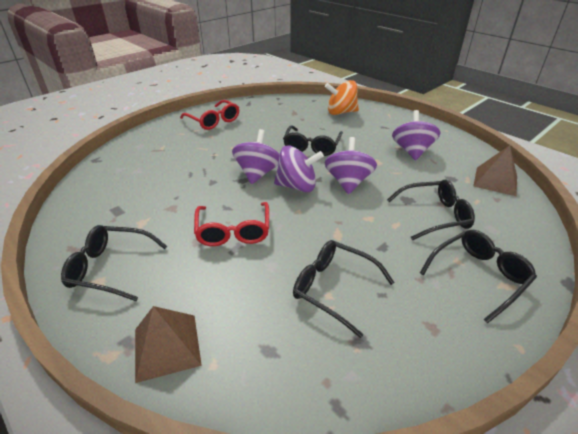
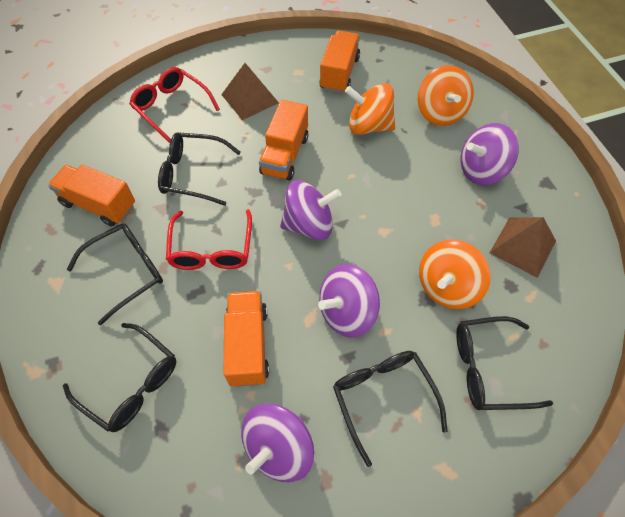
orange spinning top: 1 -> 3
orange truck: 0 -> 4

